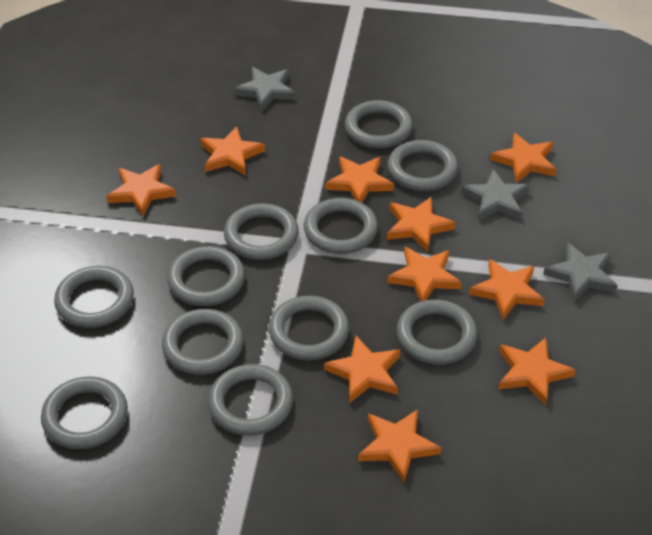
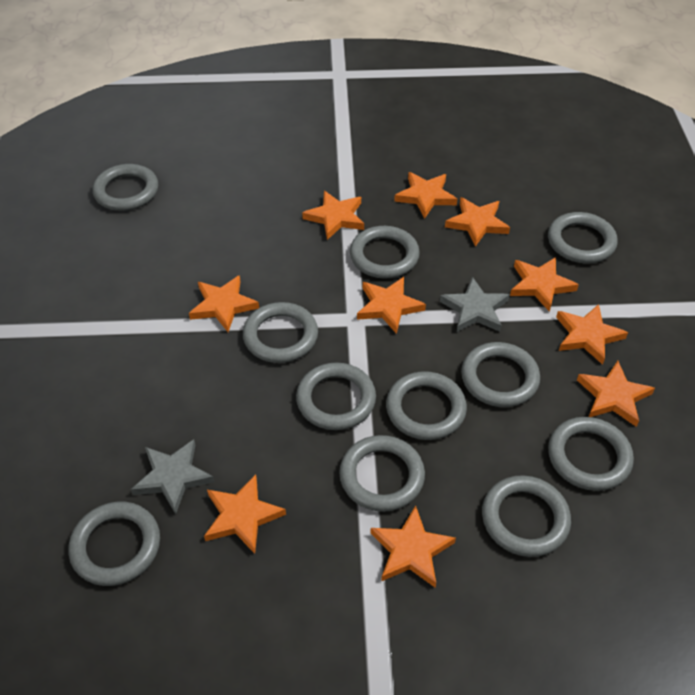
grey star: 3 -> 2

